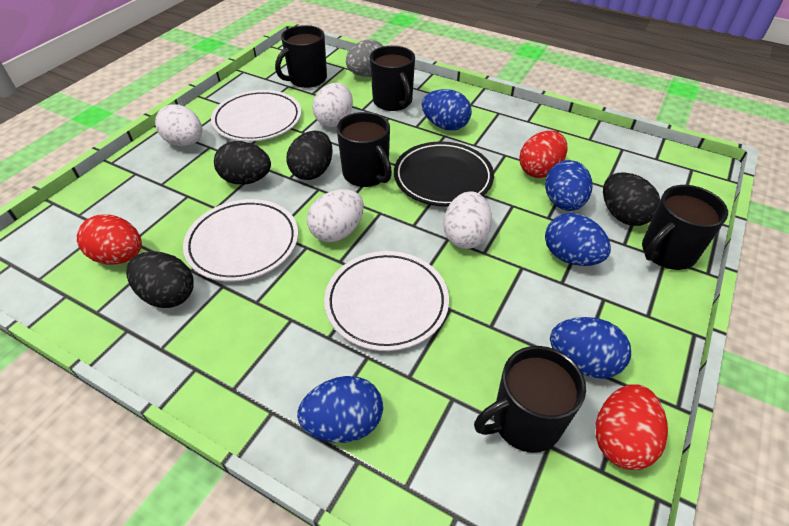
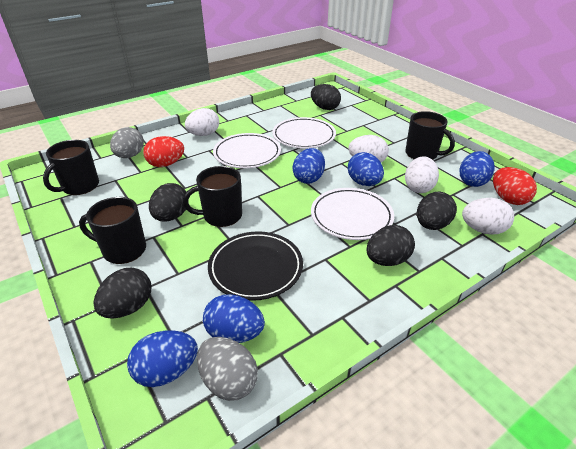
black egg: 4 -> 5
black mug: 5 -> 4
grey egg: 1 -> 2
red egg: 3 -> 2

